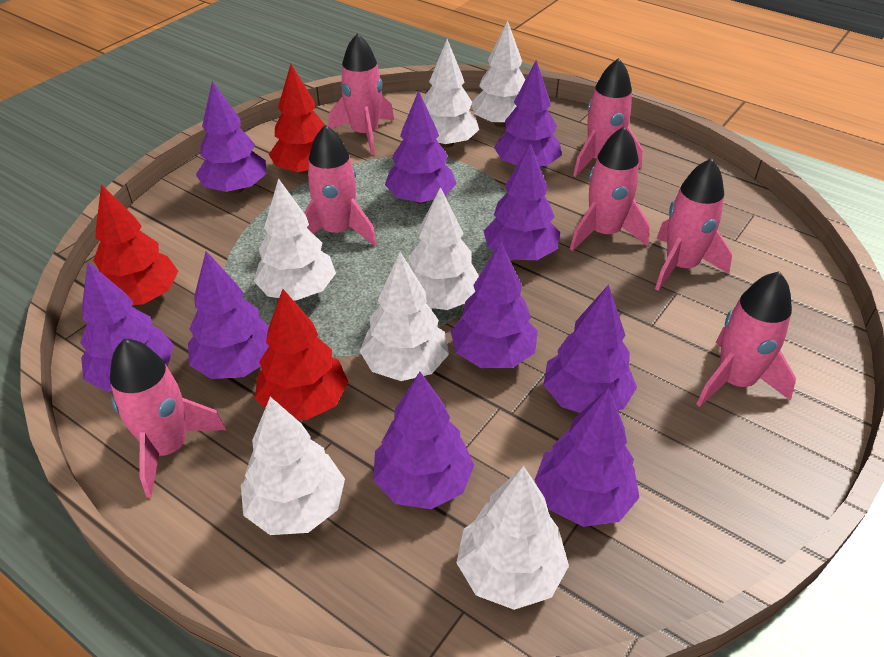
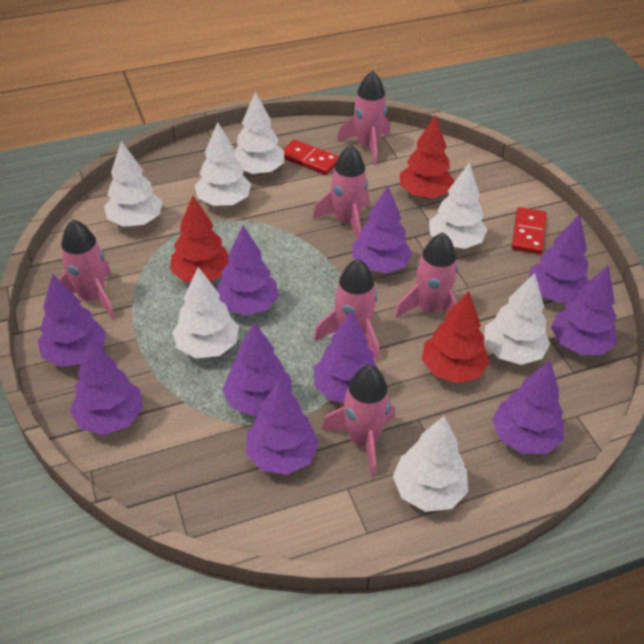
pink rocket: 7 -> 6
red domino: 0 -> 2

